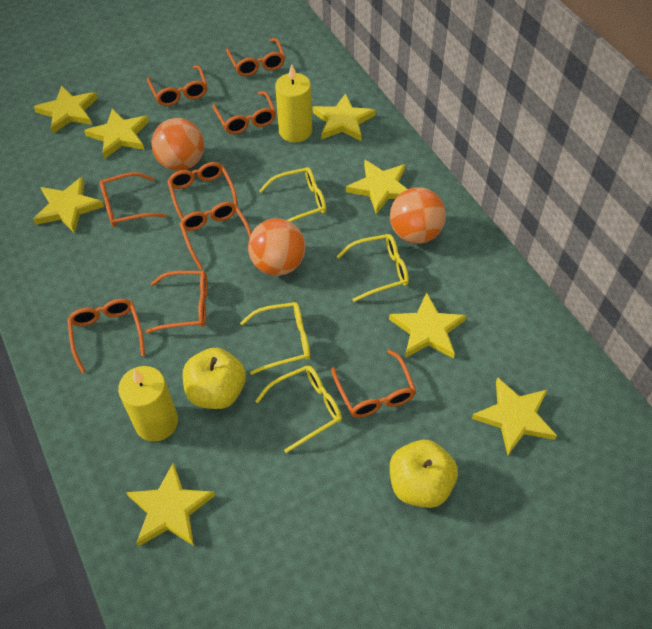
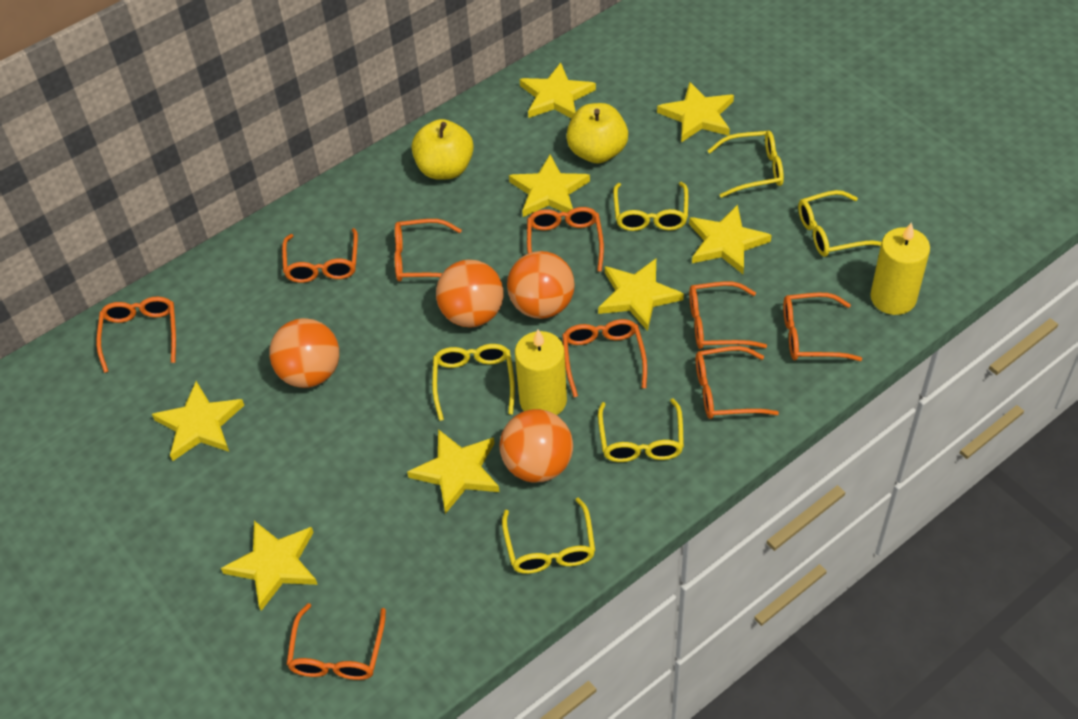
orange ball: 3 -> 4
yellow glasses: 4 -> 6

